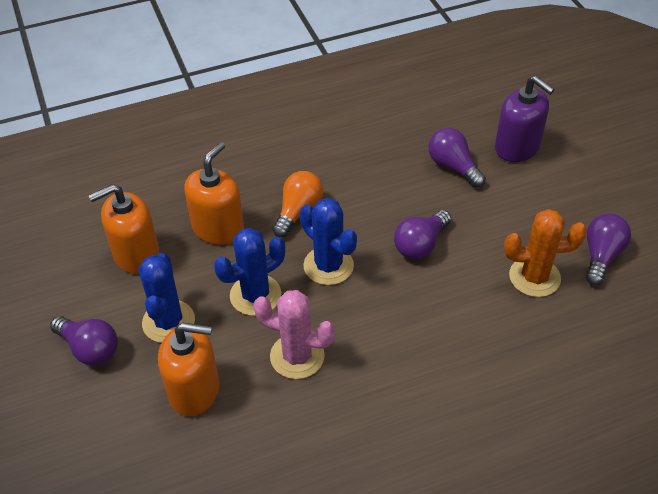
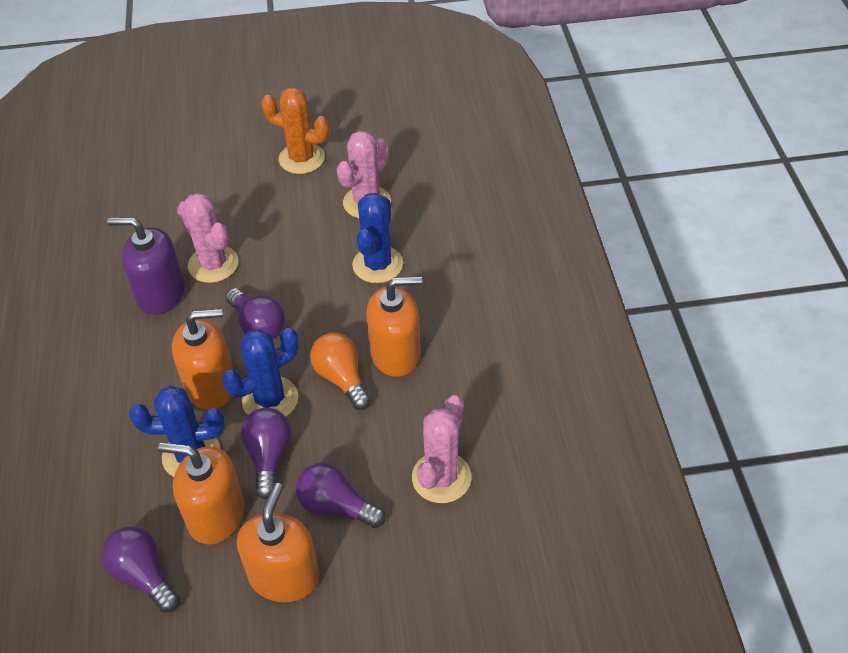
orange soap dispenser: 3 -> 4
pink cactus: 1 -> 3

